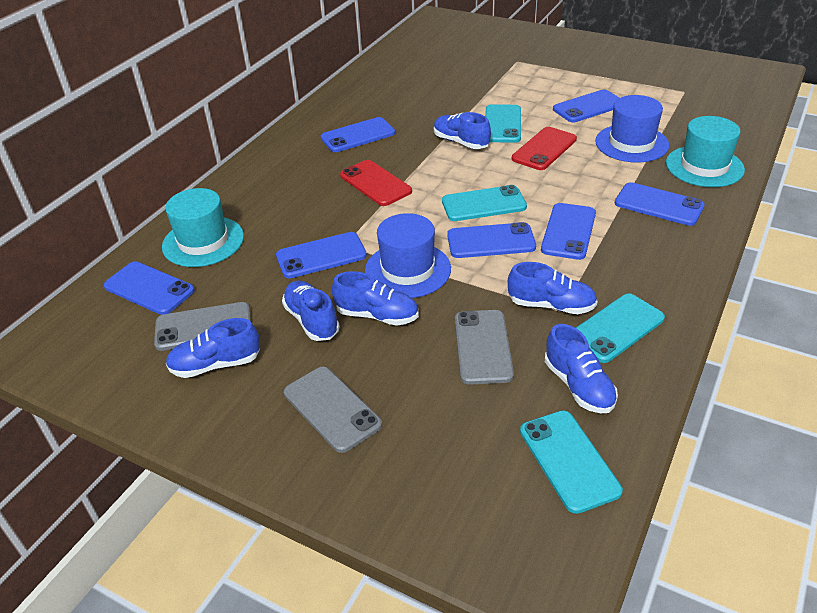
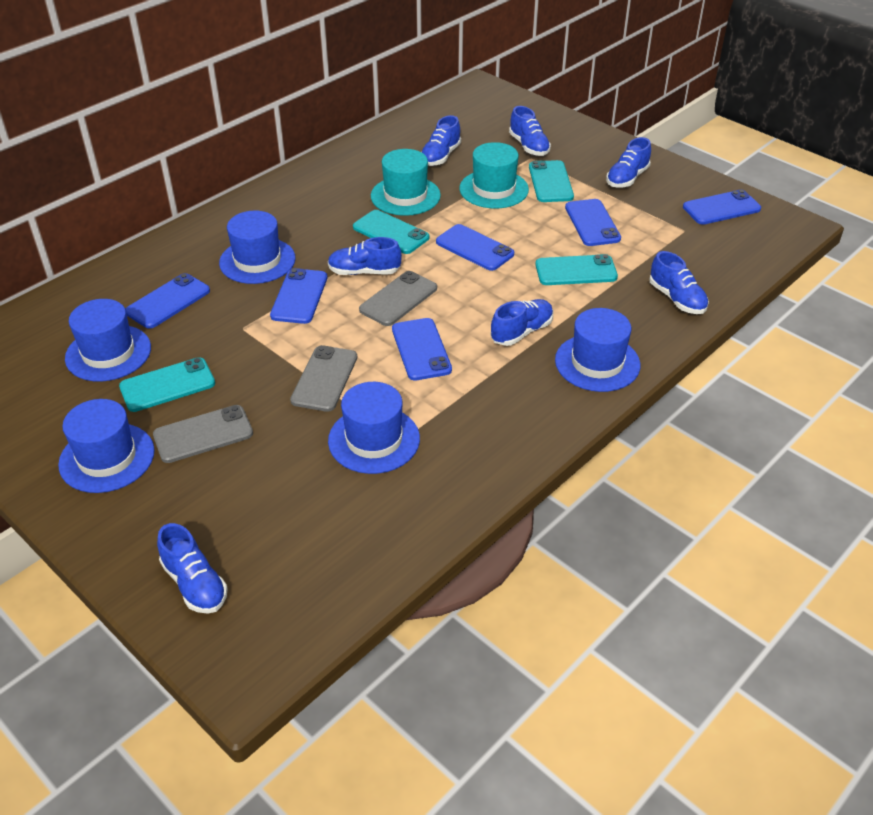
blue hat: 2 -> 5
blue phone: 7 -> 6
blue shoe: 6 -> 7
red phone: 2 -> 0

